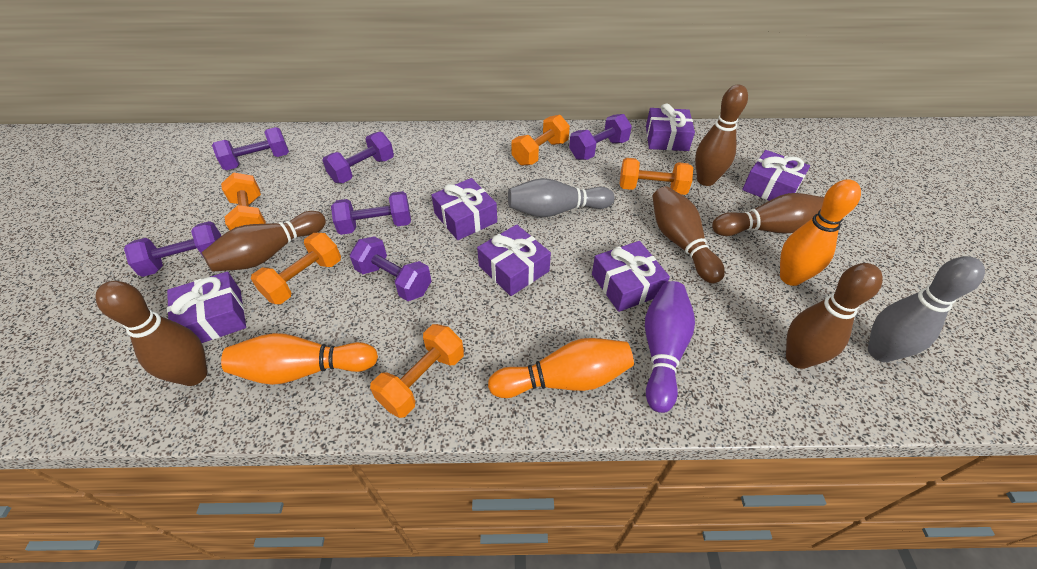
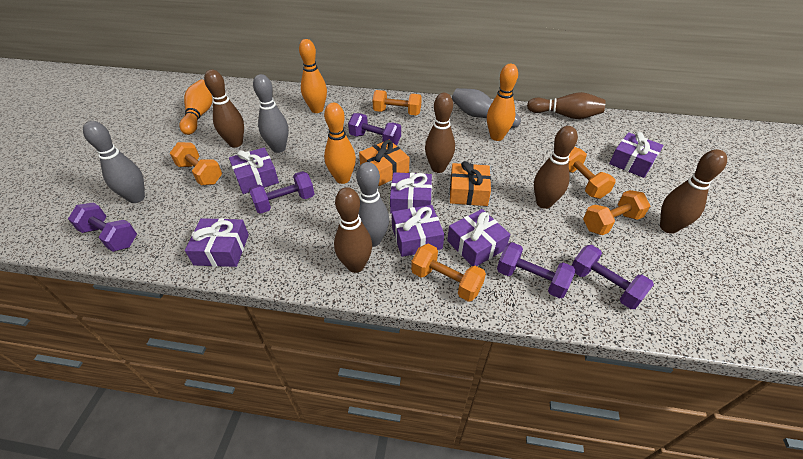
grey bowling pin: 2 -> 4
orange bowling pin: 3 -> 4
orange gift: 0 -> 2
purple bowling pin: 1 -> 0
purple dumbbell: 6 -> 5

